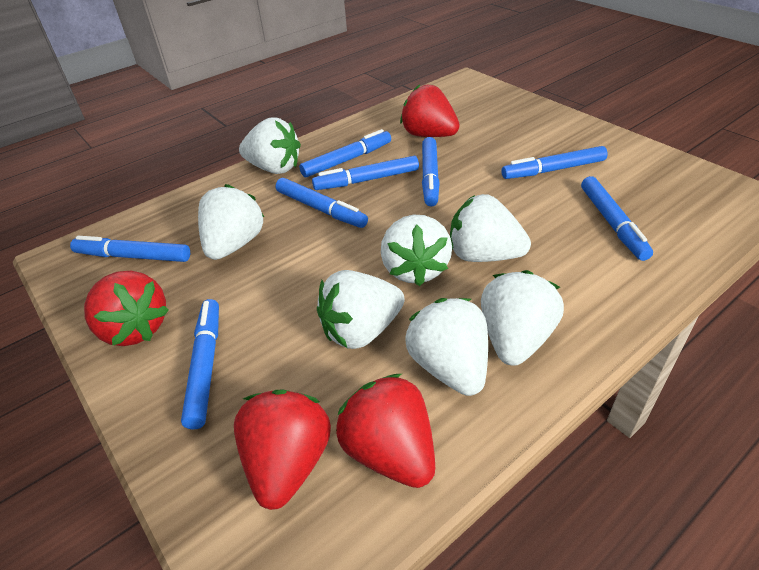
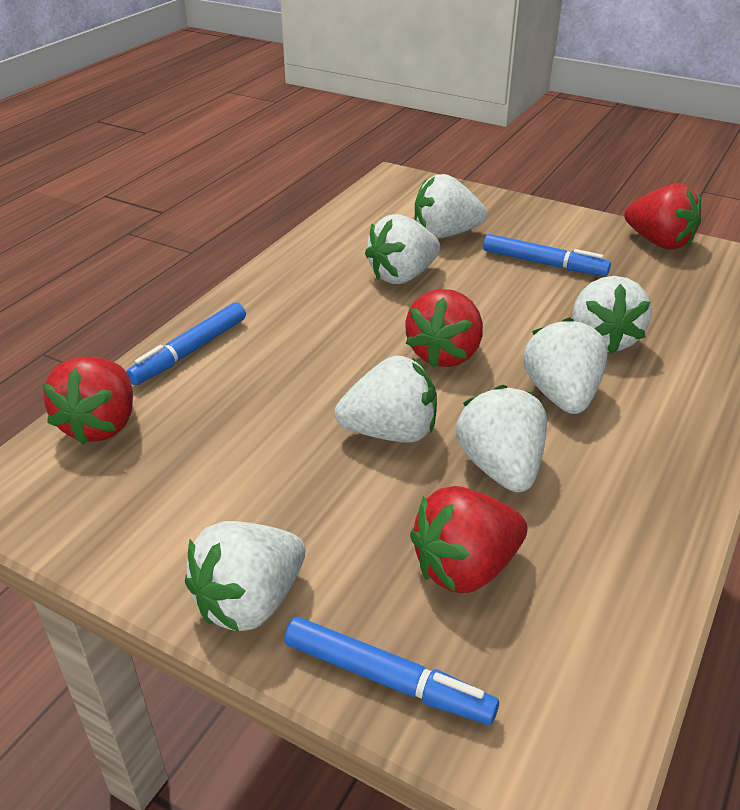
blue marker: 8 -> 3

